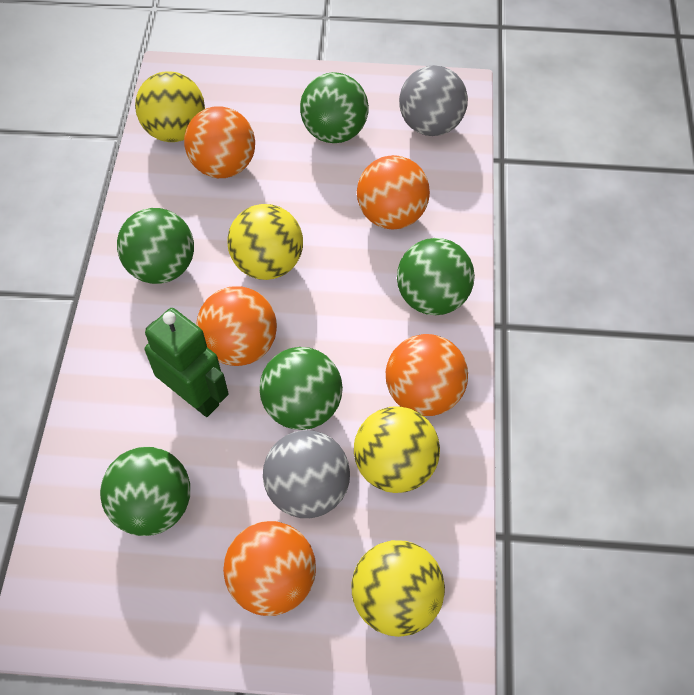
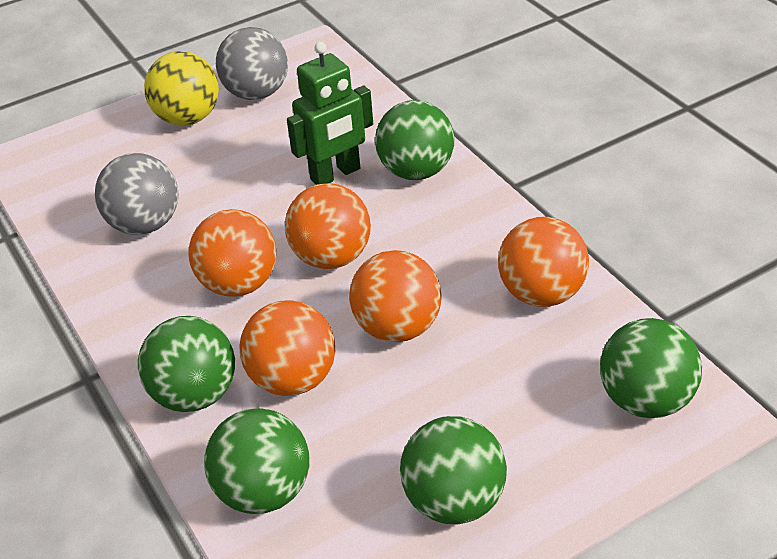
yellow ball: 4 -> 1

